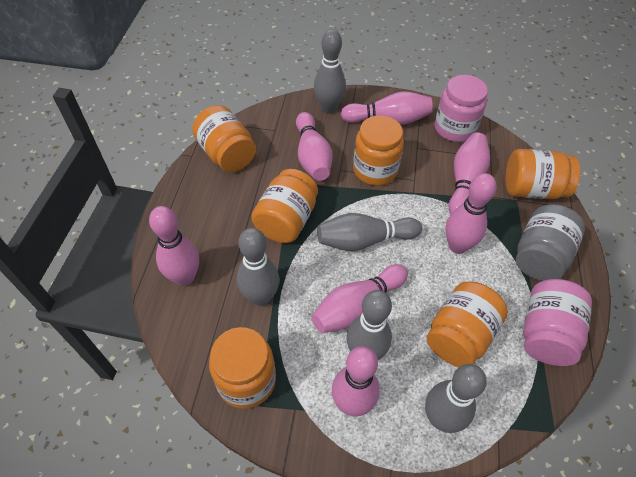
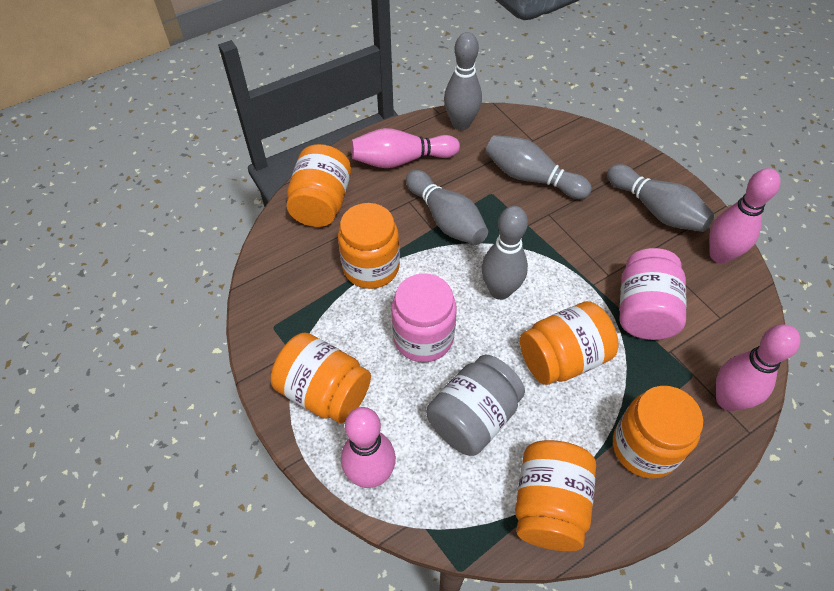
pink bowling pin: 7 -> 4

